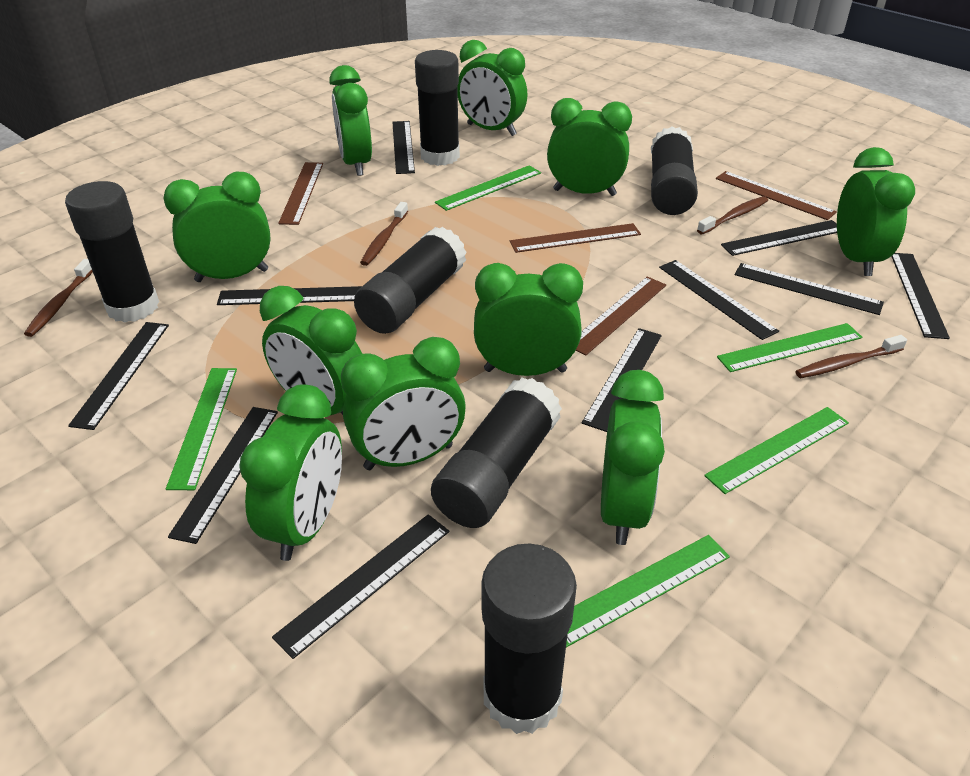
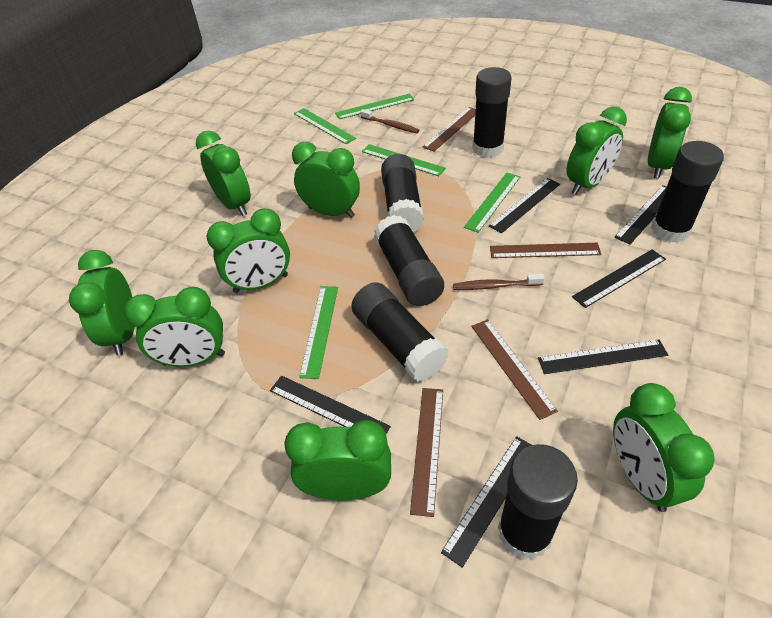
black ruler: 10 -> 6
brown toothbrush: 4 -> 2
green clock: 10 -> 9

